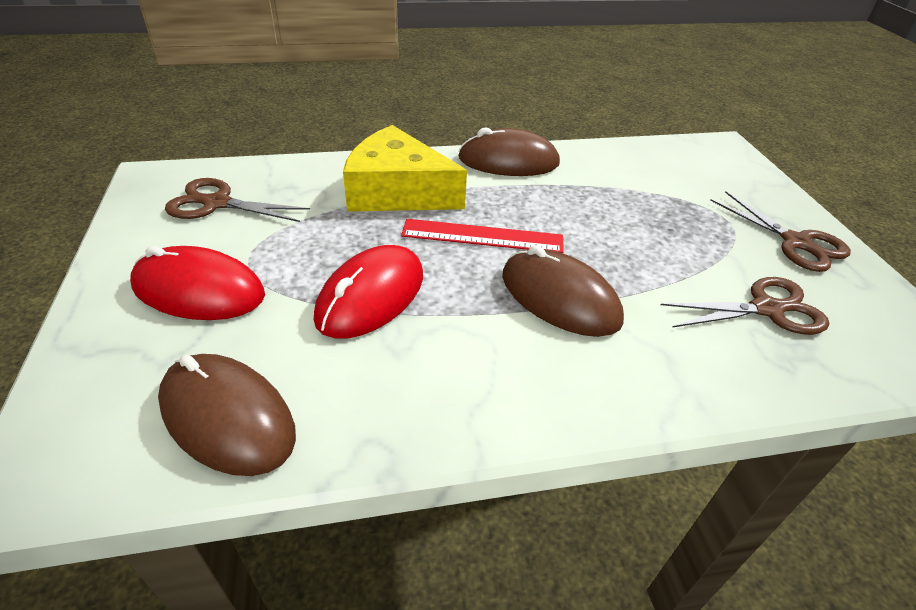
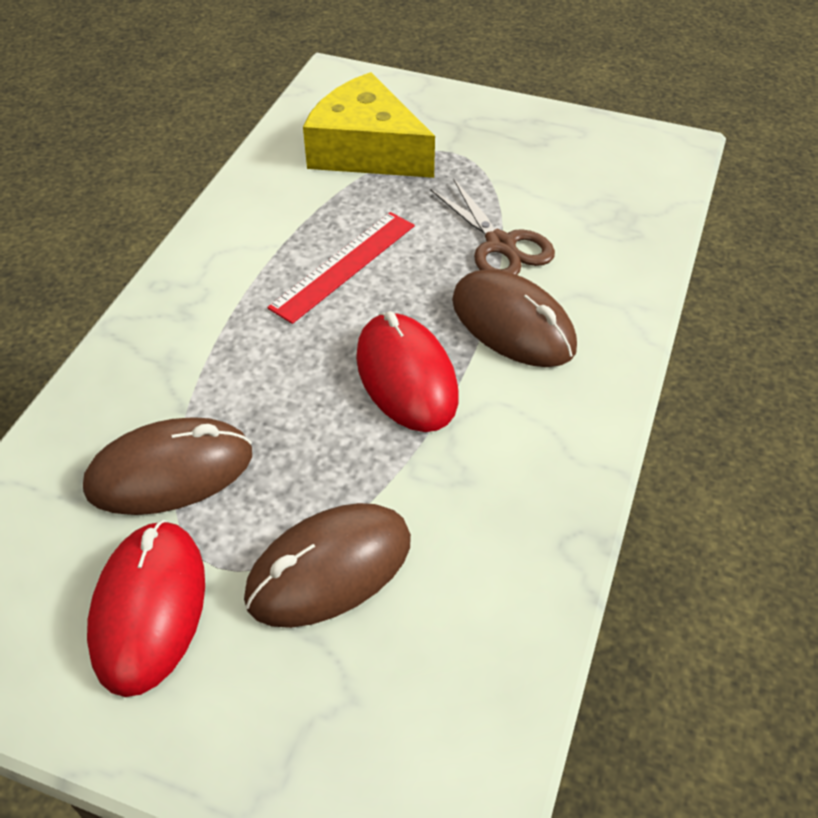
brown scissors: 3 -> 1

